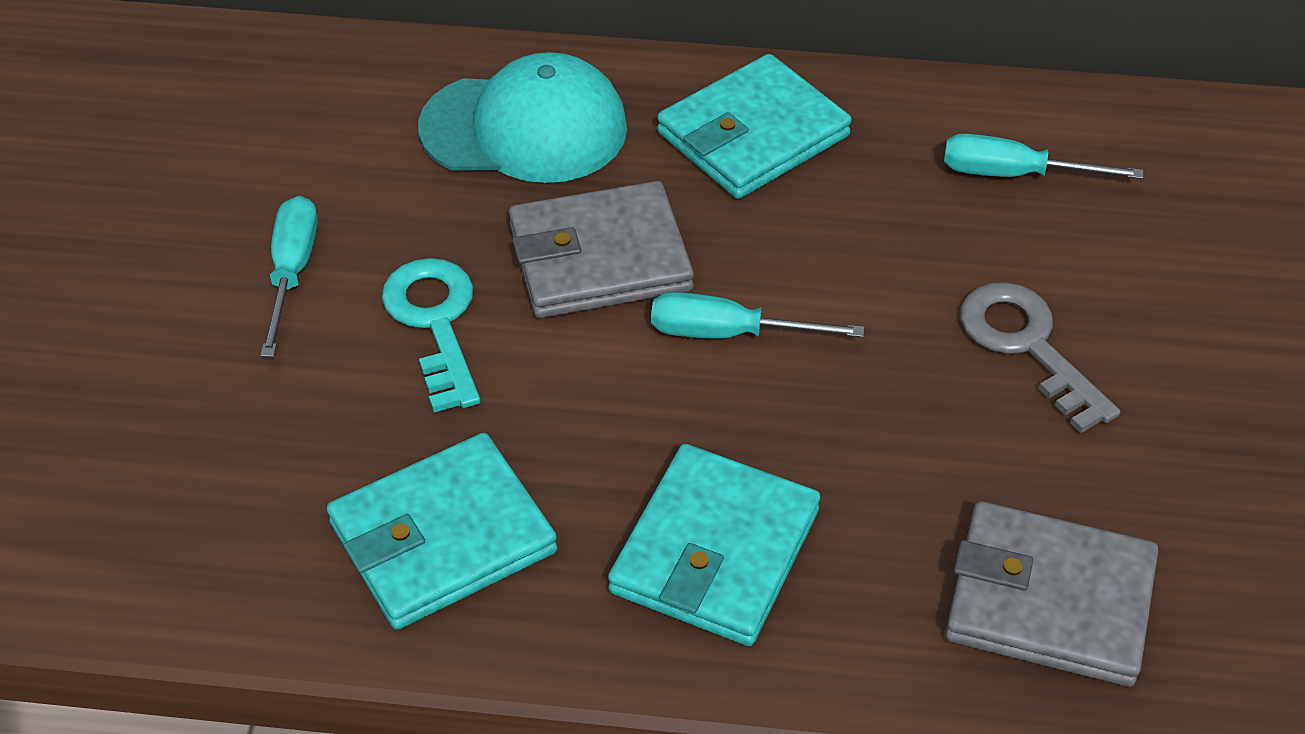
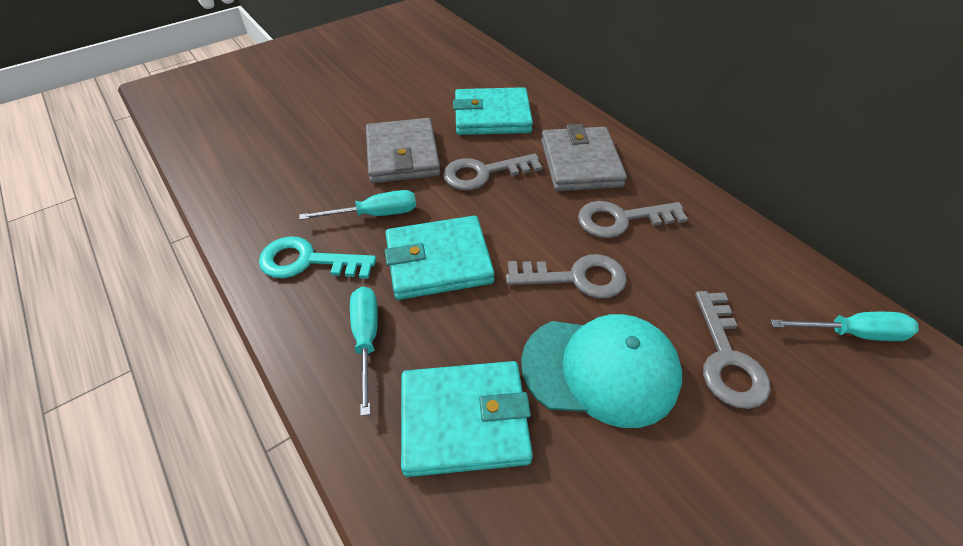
grey key: 1 -> 4

